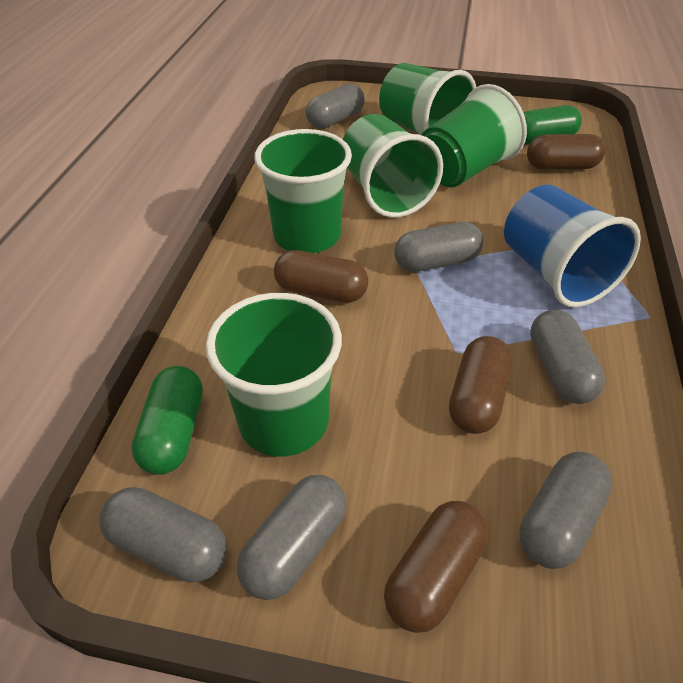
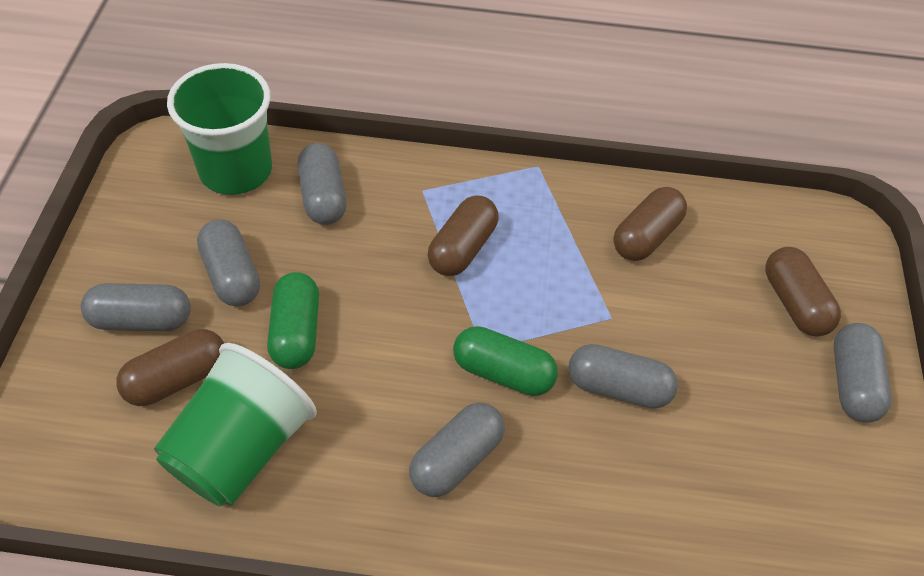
blue cup: 1 -> 0
green cup: 5 -> 2

